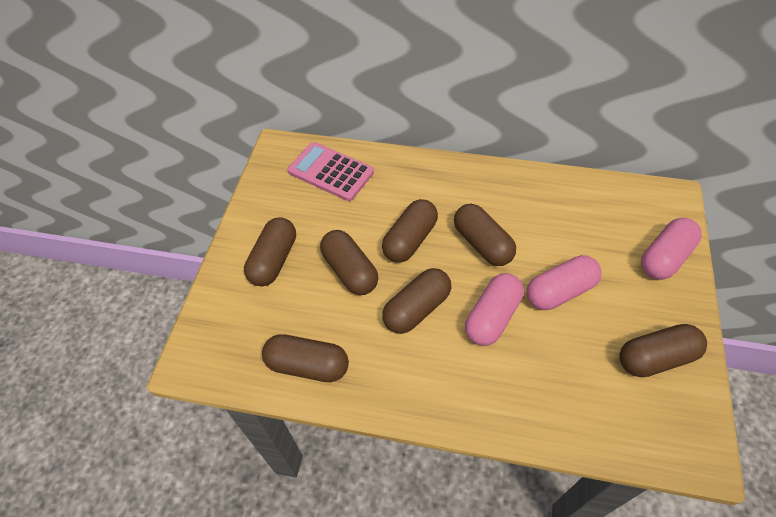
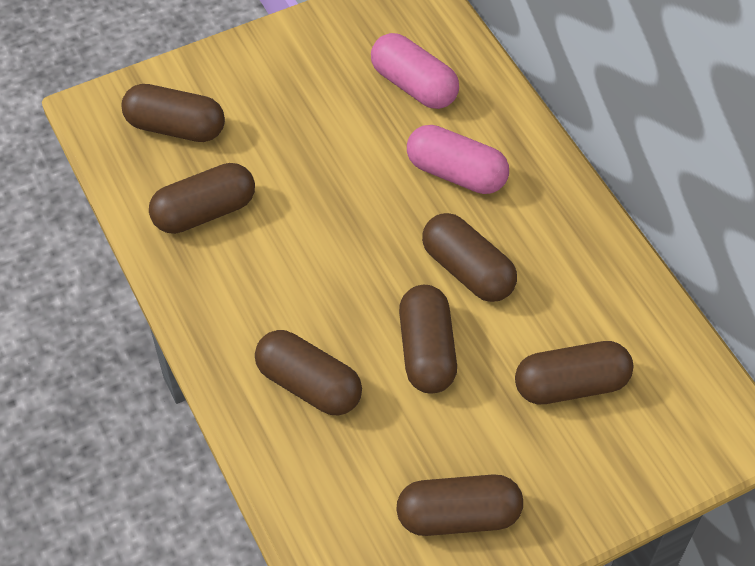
pink calculator: 1 -> 0
pink capsule: 3 -> 2

